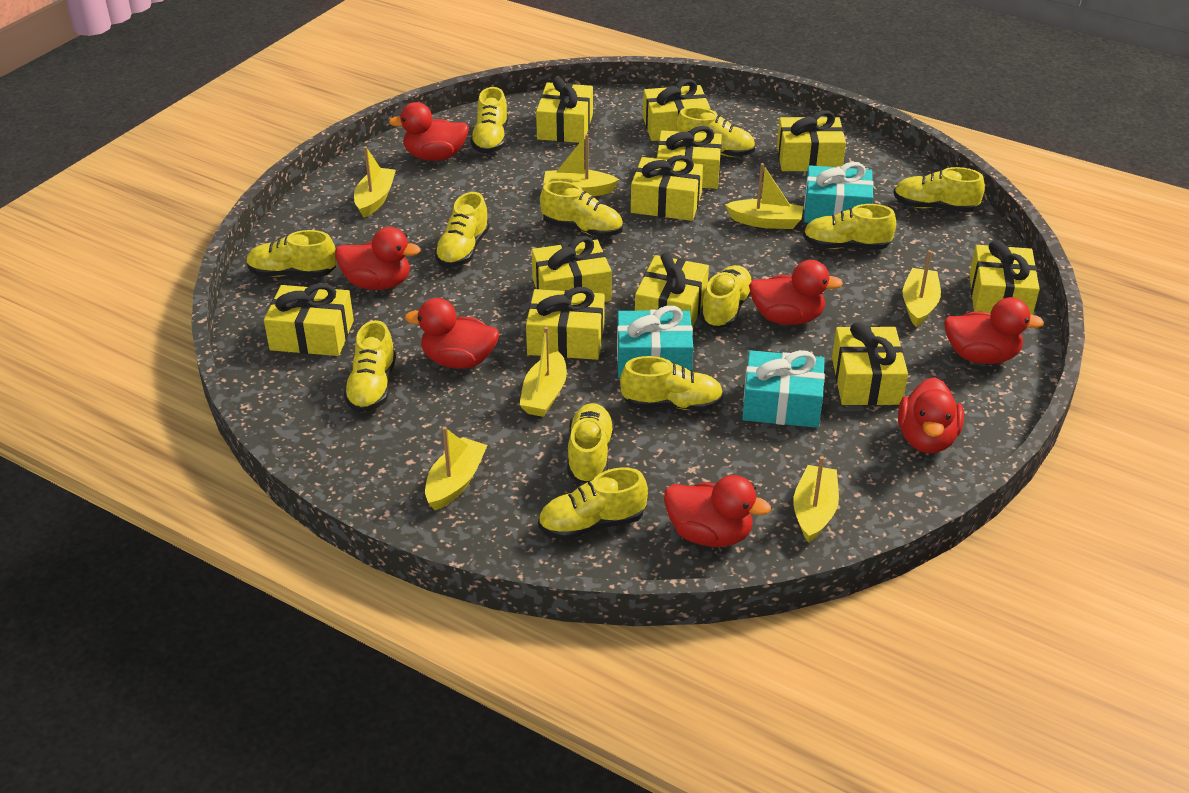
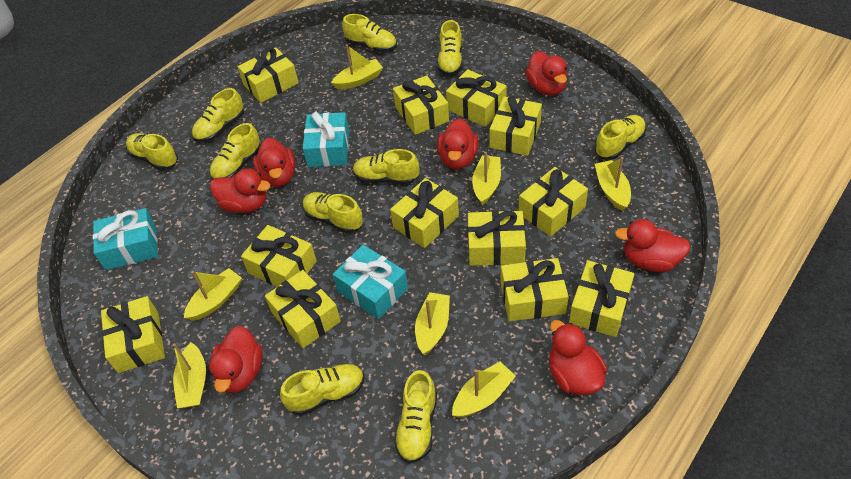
yellow gift: 11 -> 12
yellow shoe: 12 -> 10

